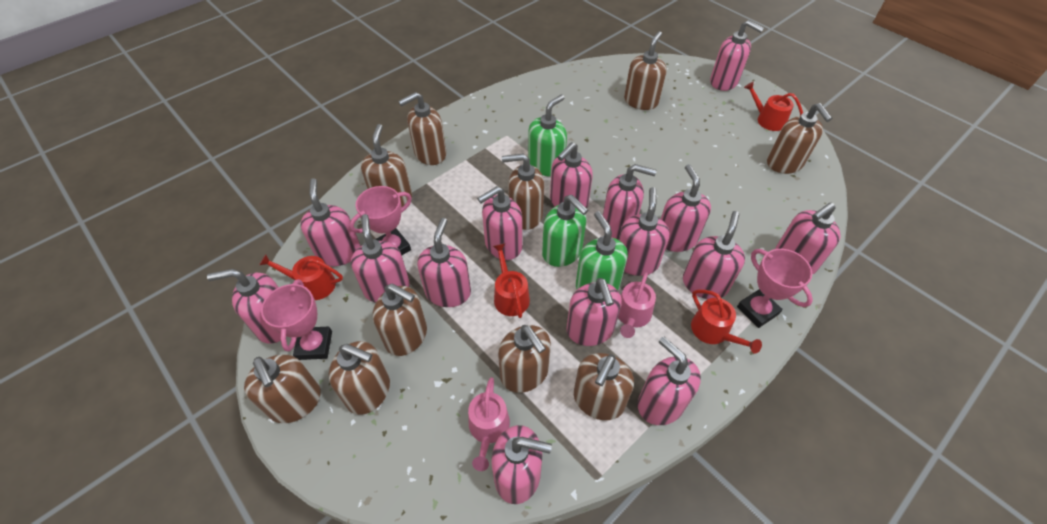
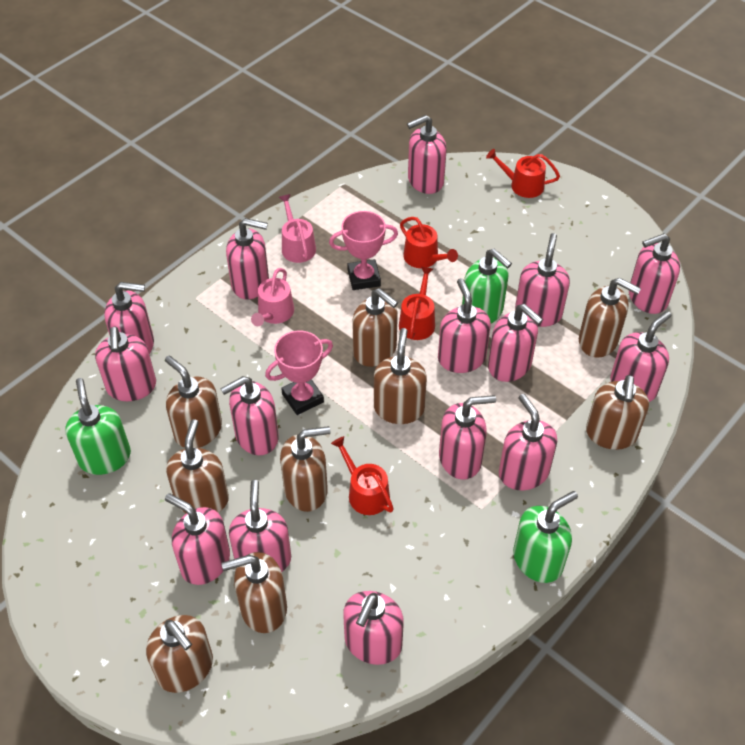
brown soap dispenser: 10 -> 9
pink trophy: 3 -> 2

